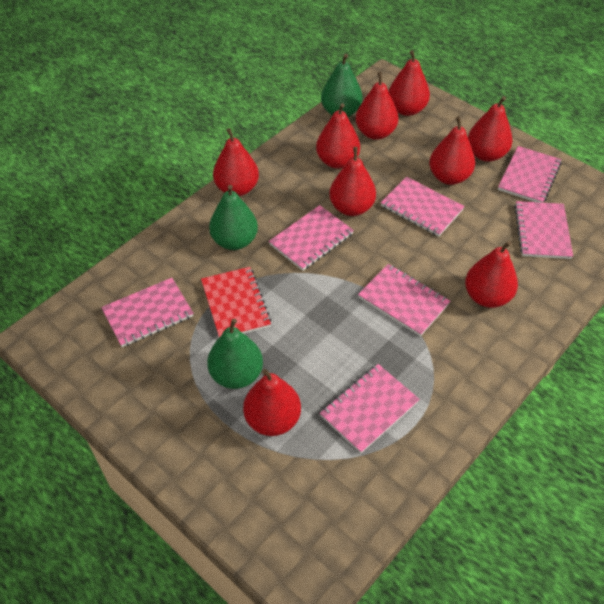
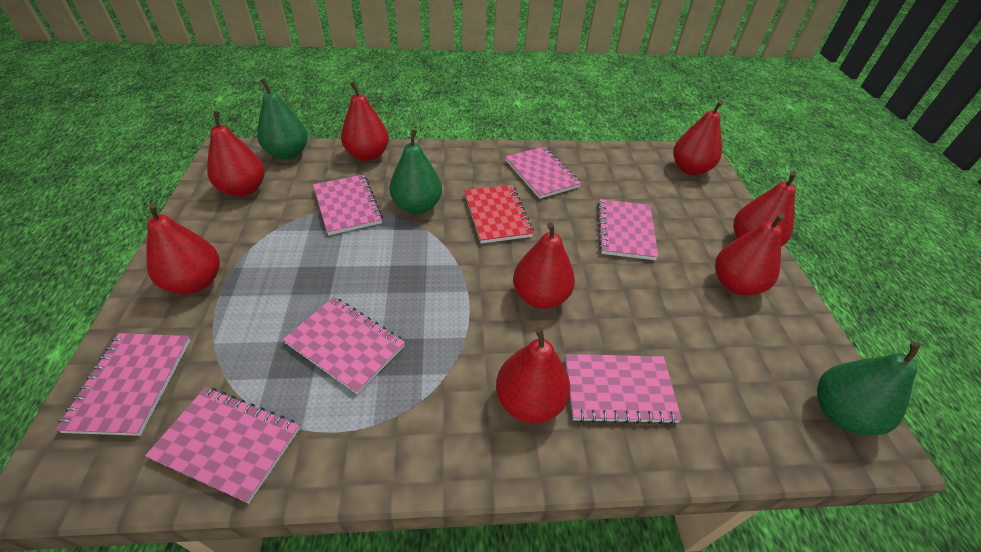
red pear: 9 -> 8

